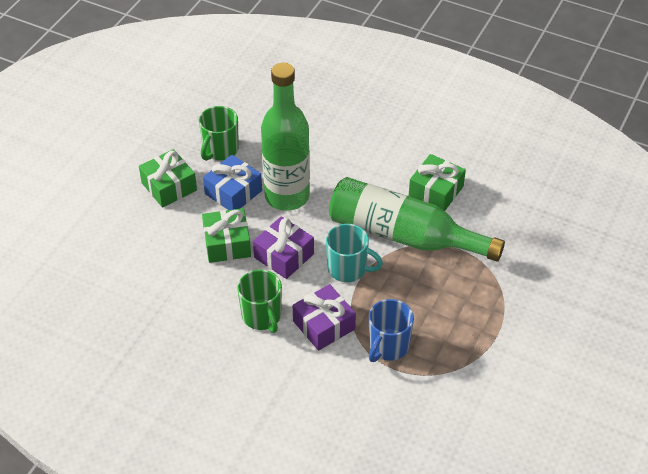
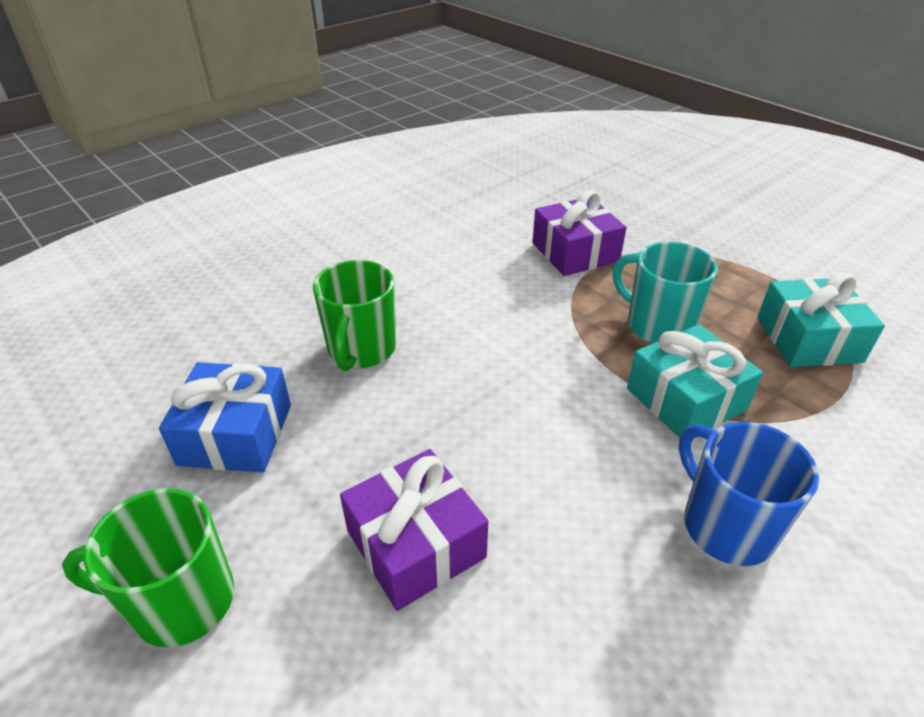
green bottle: 2 -> 0
green gift: 3 -> 0
turquoise gift: 0 -> 2

